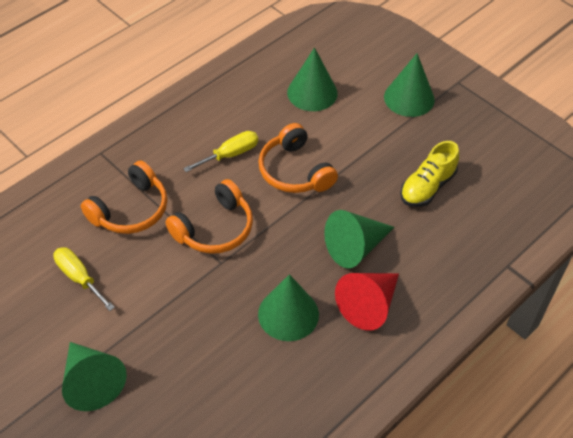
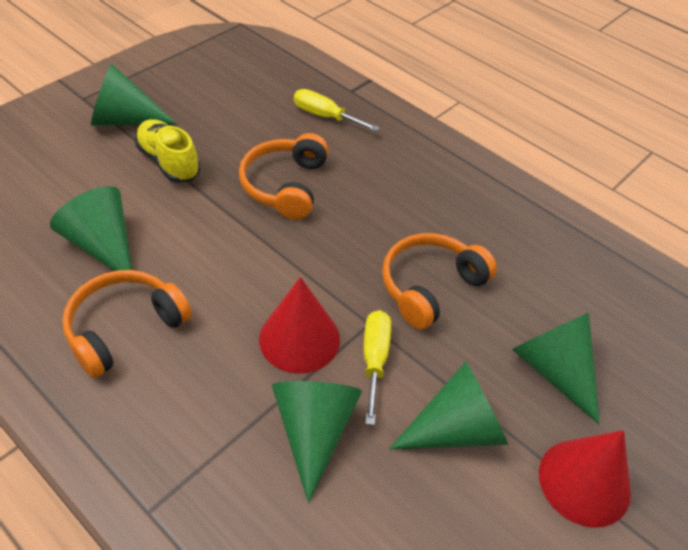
red cone: 1 -> 2

